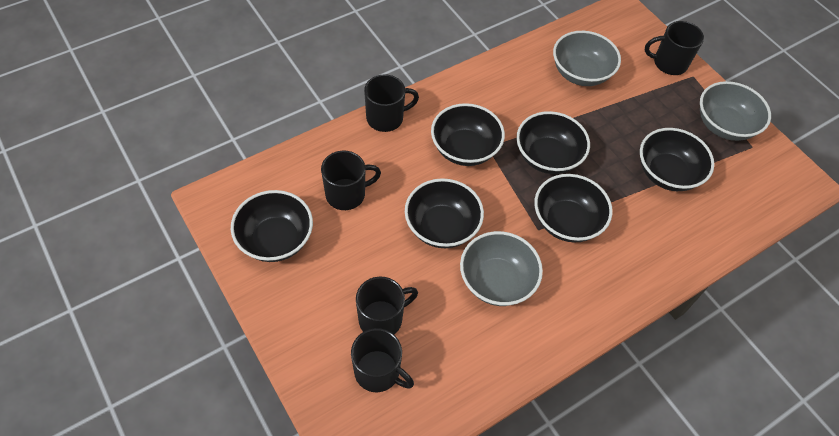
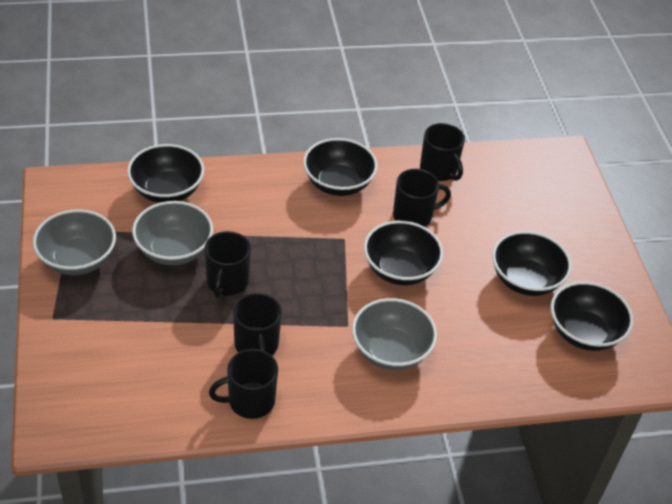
black bowl: 6 -> 5

